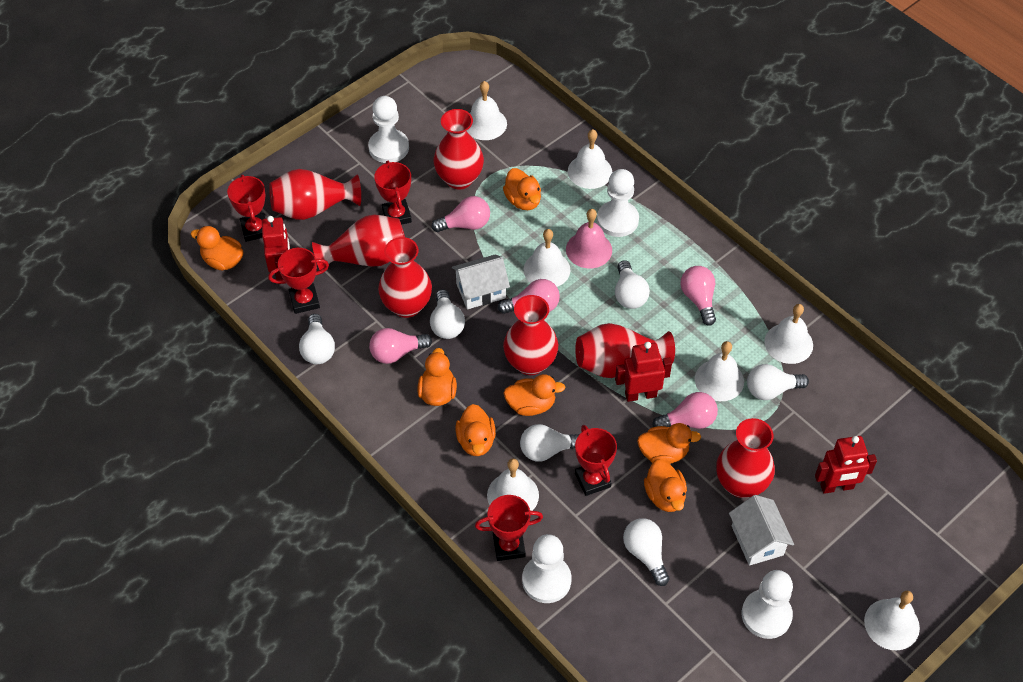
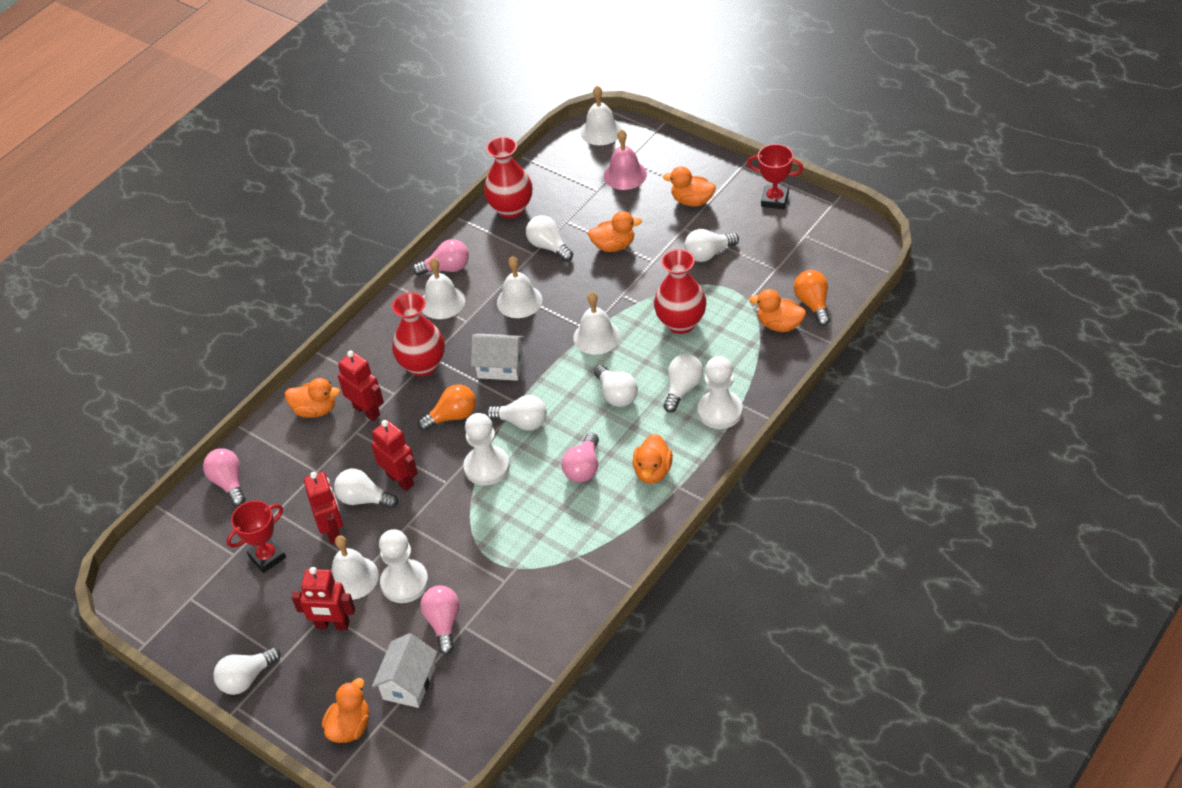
orange duck: 7 -> 6
orange light bulb: 0 -> 2
pink light bulb: 5 -> 4
red robot: 3 -> 4
red trophy: 5 -> 2
red vase: 7 -> 3
white bell: 7 -> 5
white light bulb: 6 -> 7
white pawn: 4 -> 3

